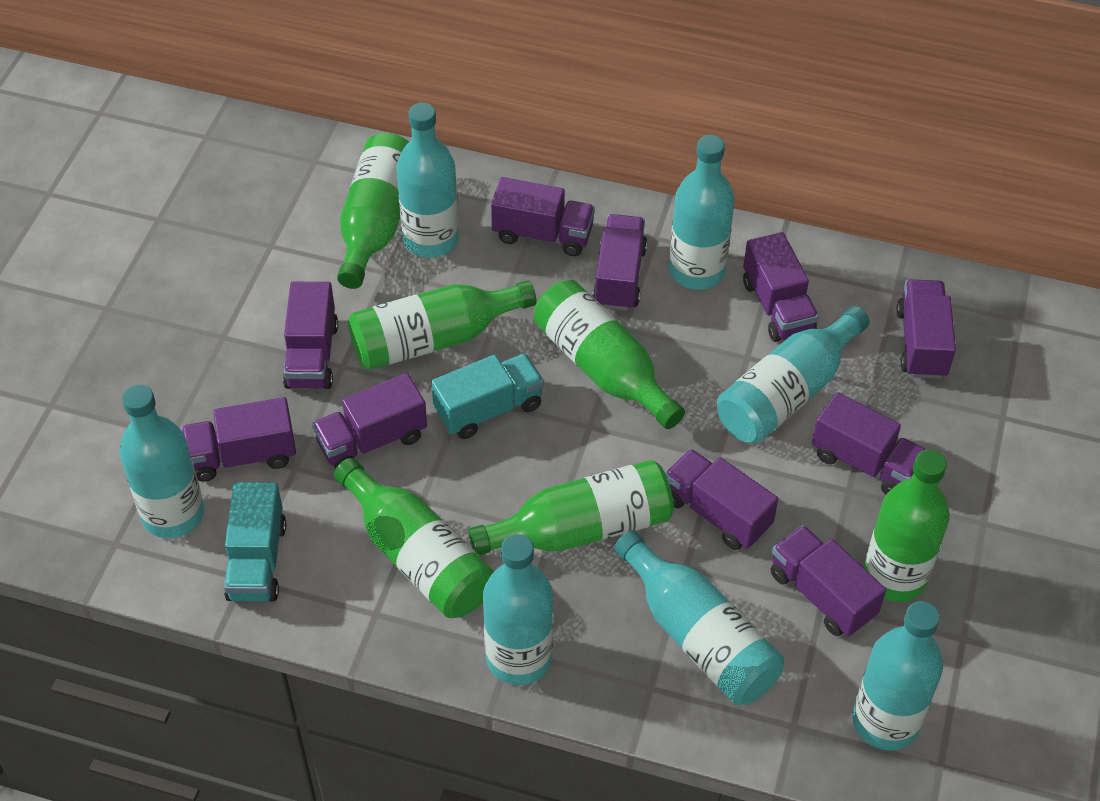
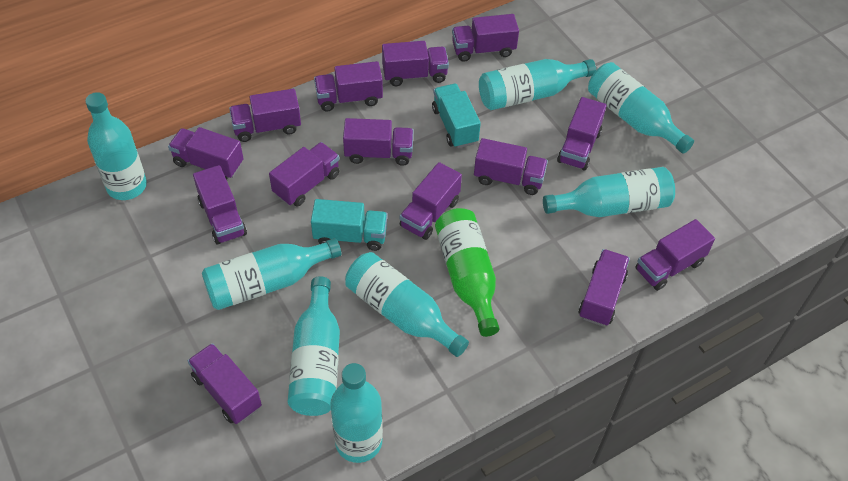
green bottle: 6 -> 1
purple truck: 10 -> 14
turquoise bottle: 7 -> 8

